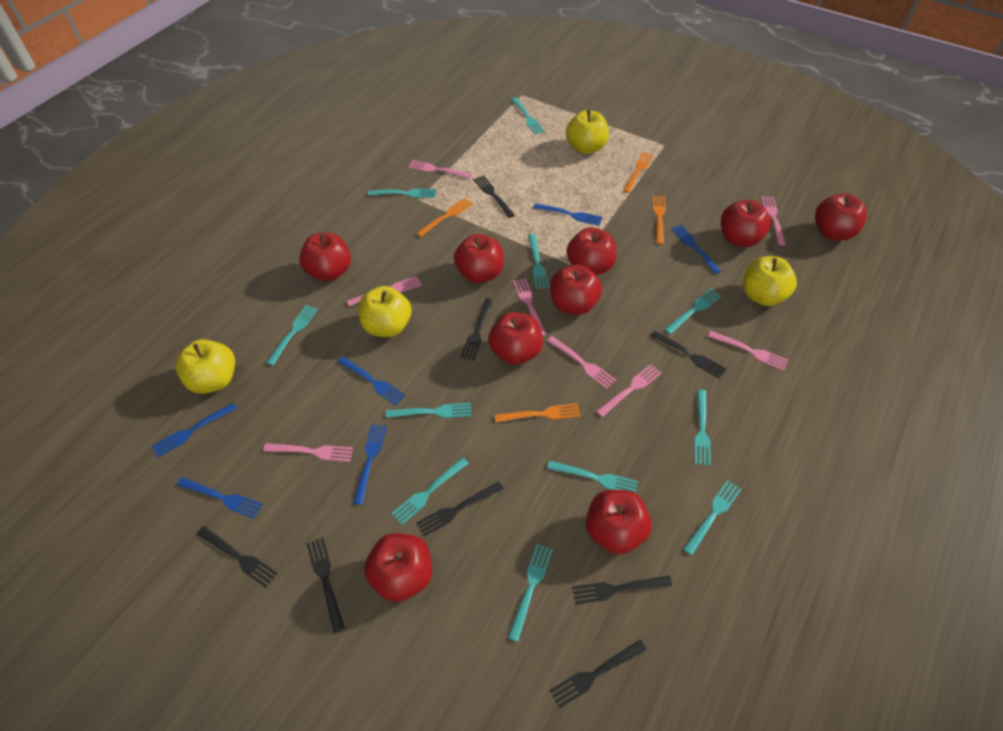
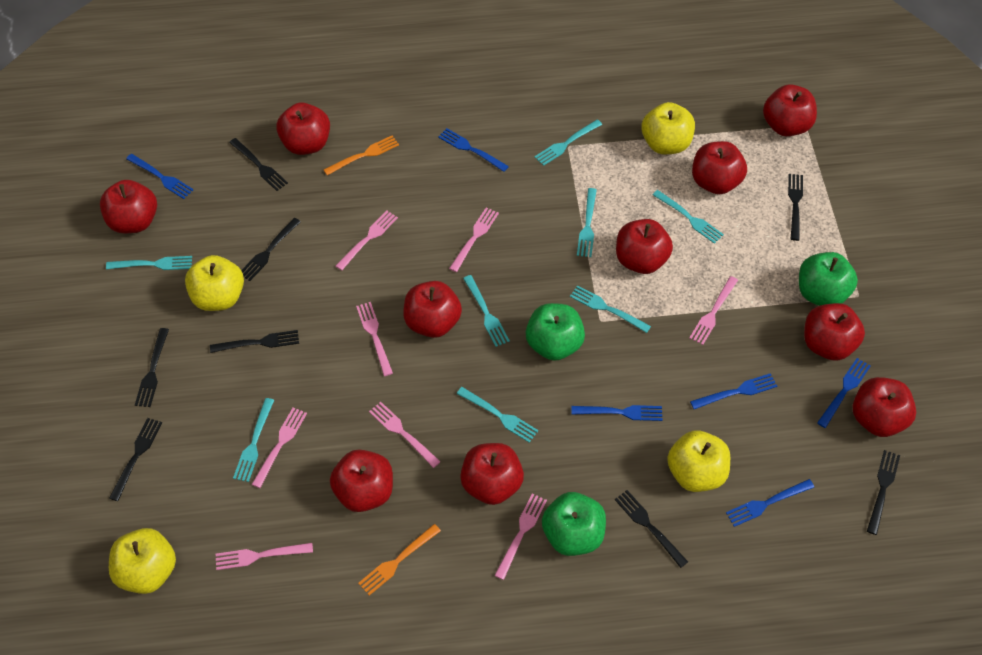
green apple: 0 -> 3
orange fork: 4 -> 2
red apple: 9 -> 10
turquoise fork: 11 -> 8

